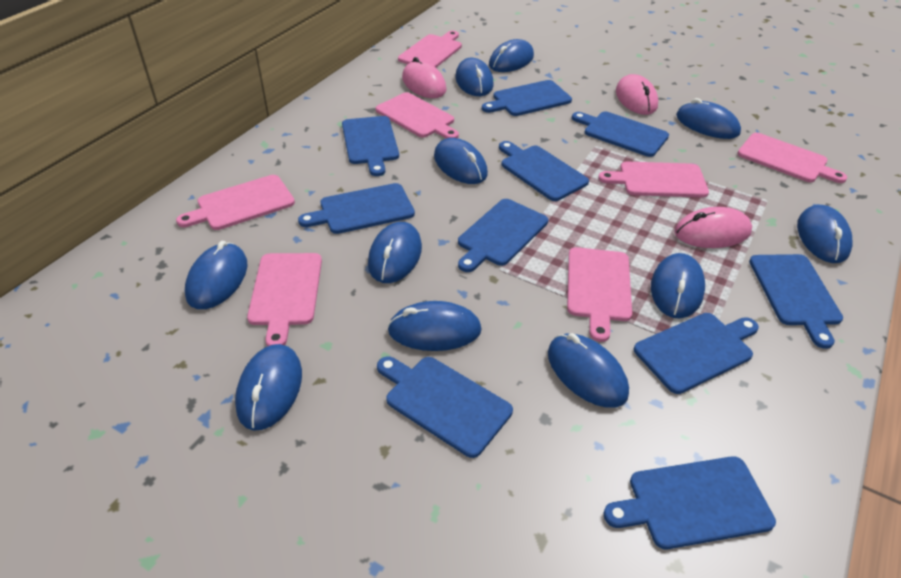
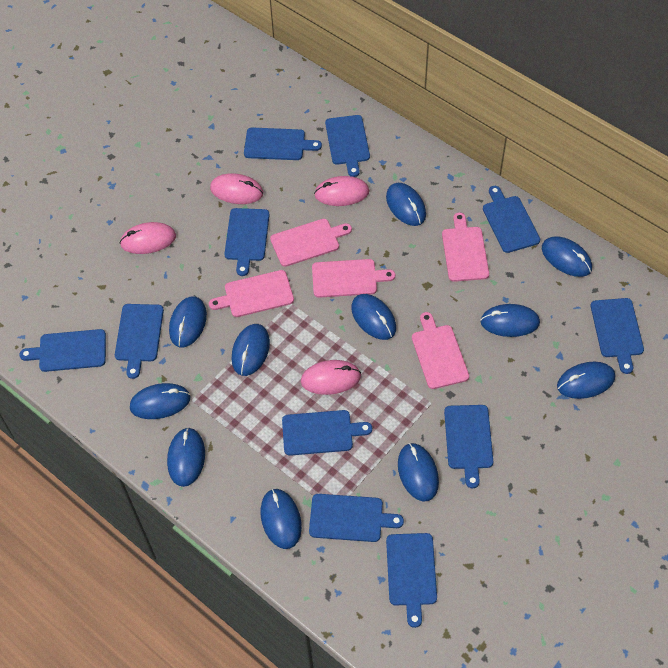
blue cutting board: 10 -> 11
pink cutting board: 7 -> 5
pink mouse: 3 -> 4

